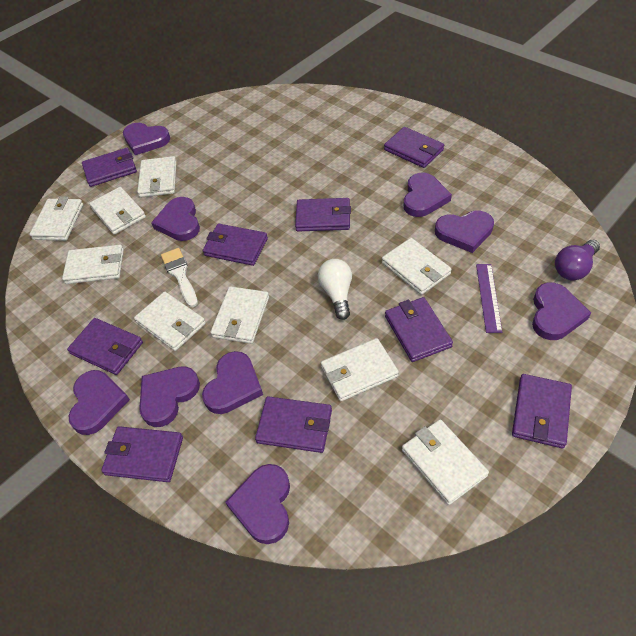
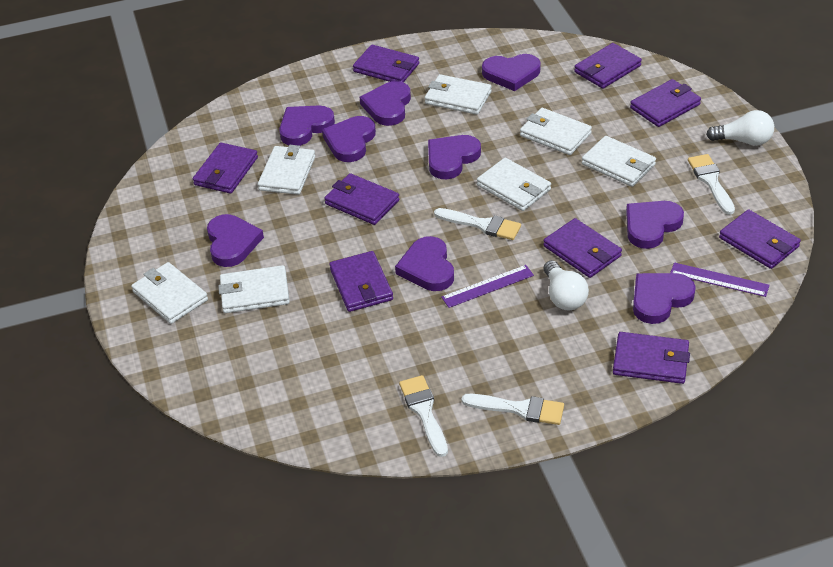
purple light bulb: 1 -> 0
purple ruler: 1 -> 2
white brush: 1 -> 4
white light bulb: 1 -> 2
white wallet: 9 -> 7

